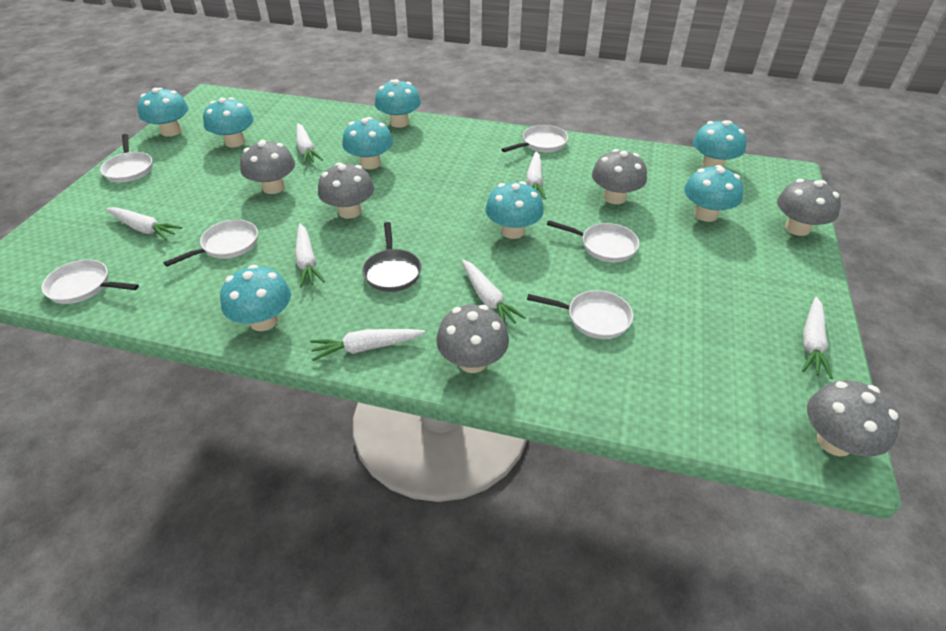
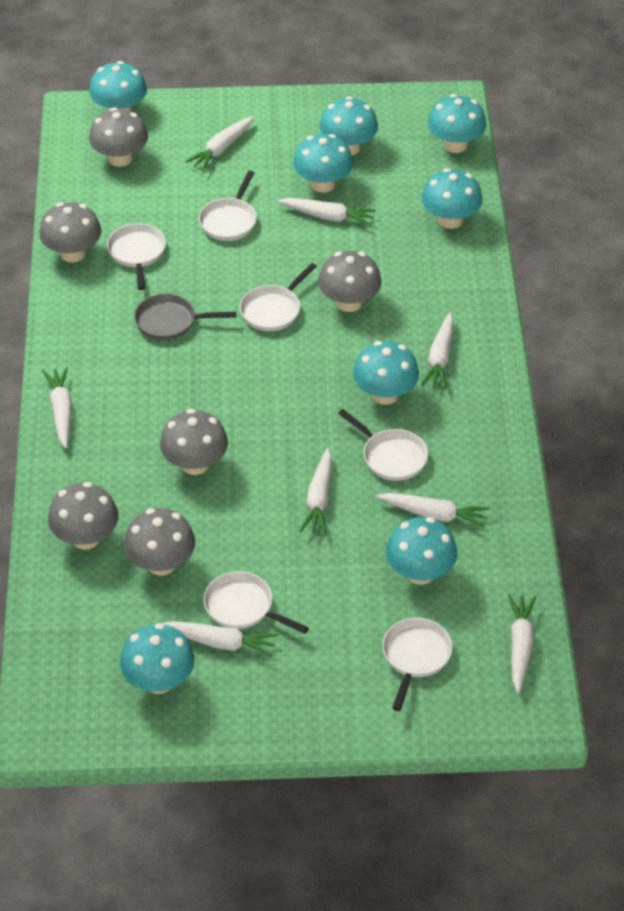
white carrot: 7 -> 8

